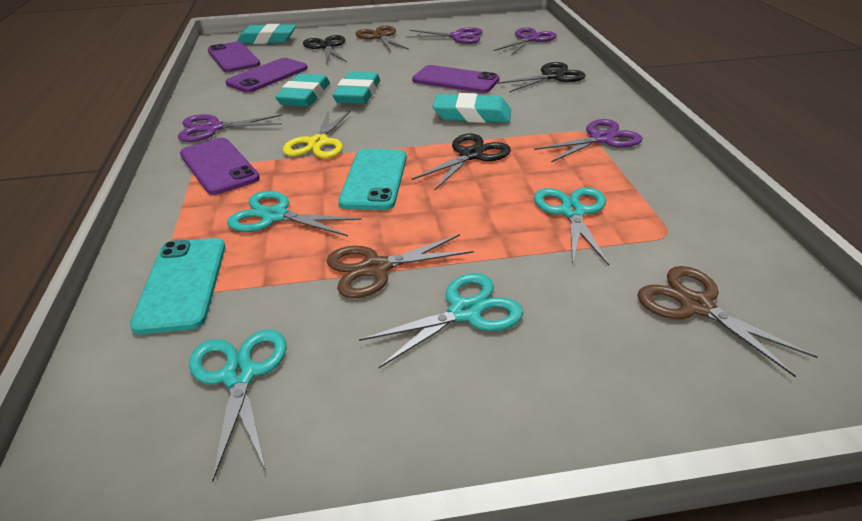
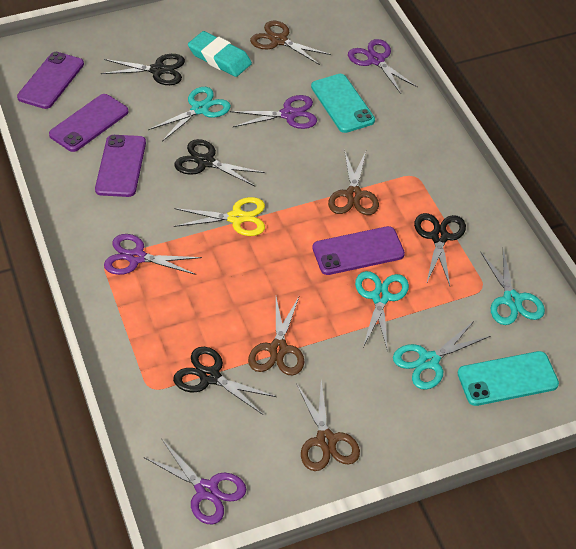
black scissors: 3 -> 4
brown scissors: 3 -> 4
turquoise eraser: 4 -> 1

